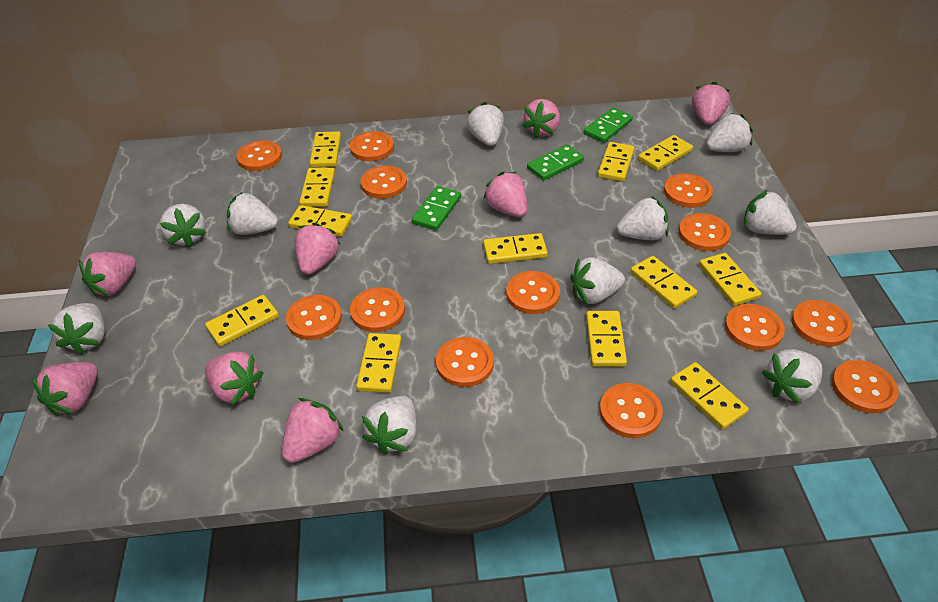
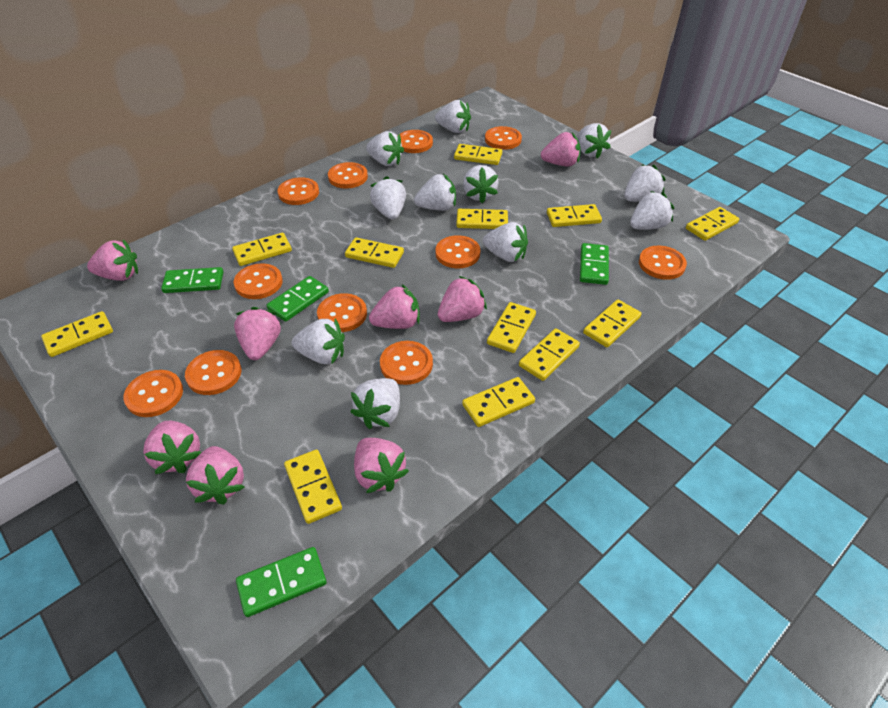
green domino: 3 -> 4
orange button: 13 -> 11
white strawberry: 10 -> 11

